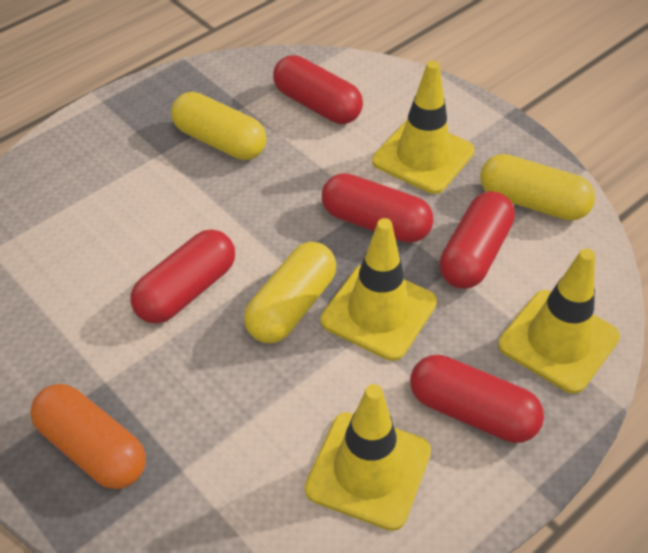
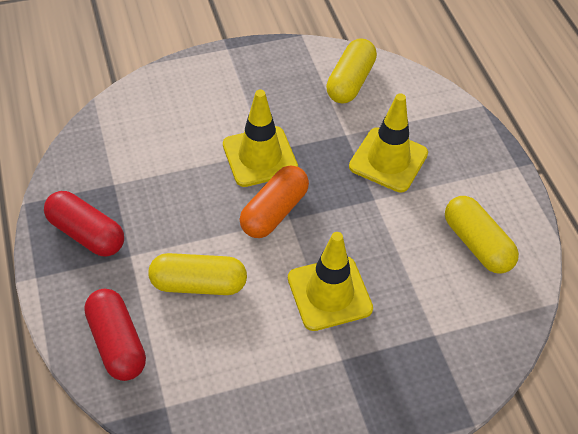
red capsule: 5 -> 2
yellow traffic cone: 4 -> 3

